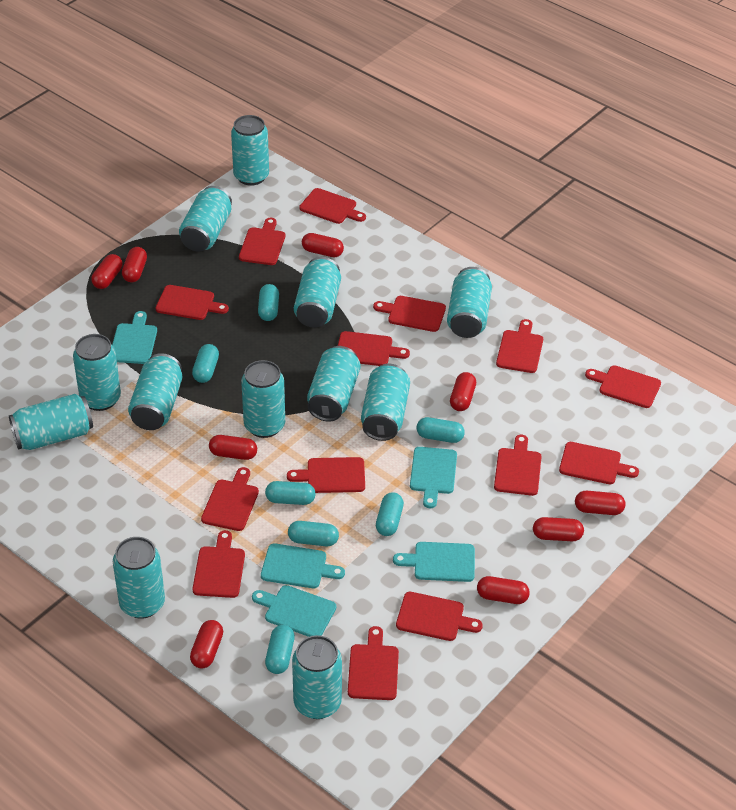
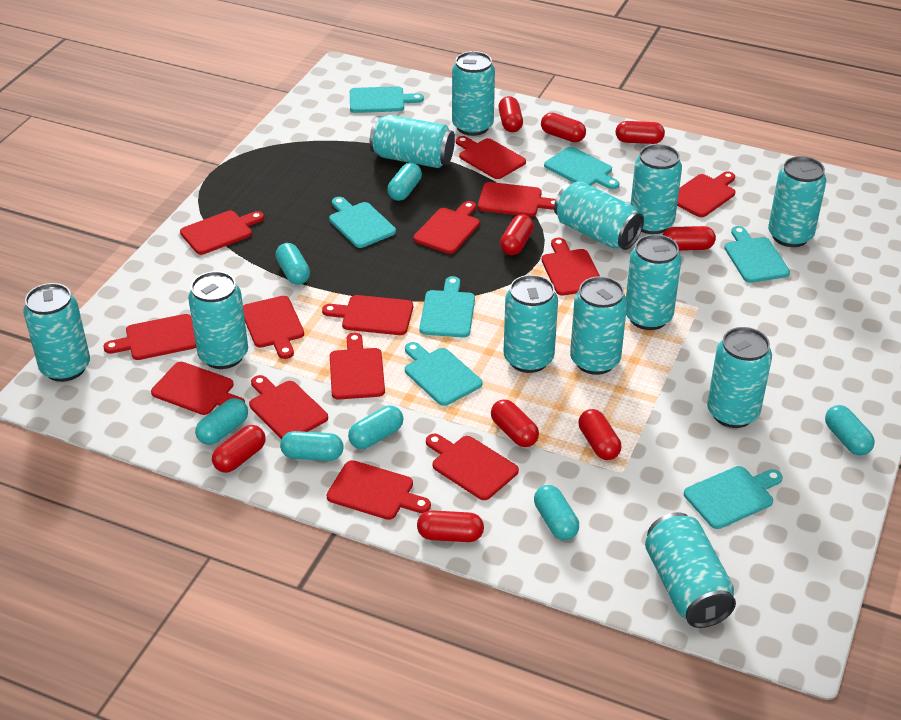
turquoise cutting board: 5 -> 7

